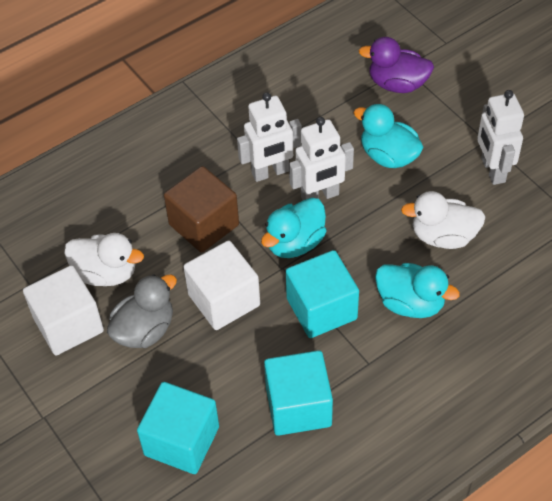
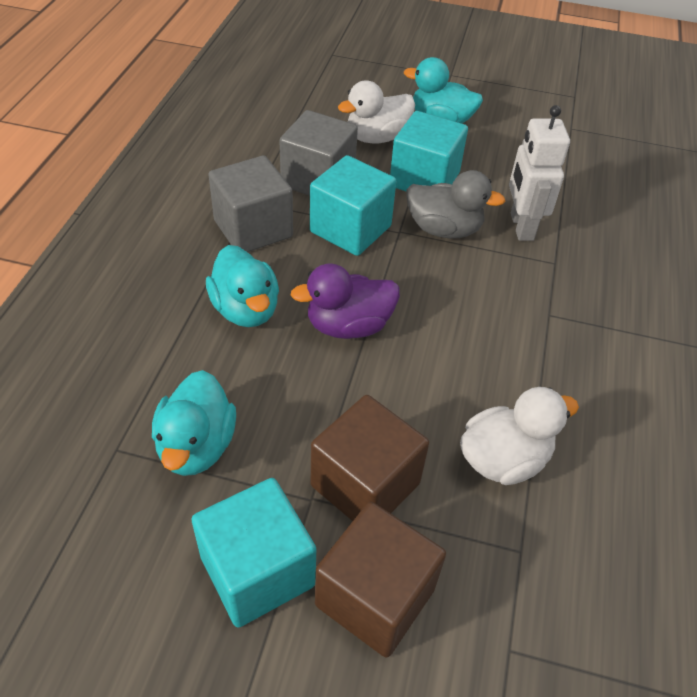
brown cube: 1 -> 2
grey cube: 0 -> 2
white cube: 2 -> 0
white robot: 3 -> 1

